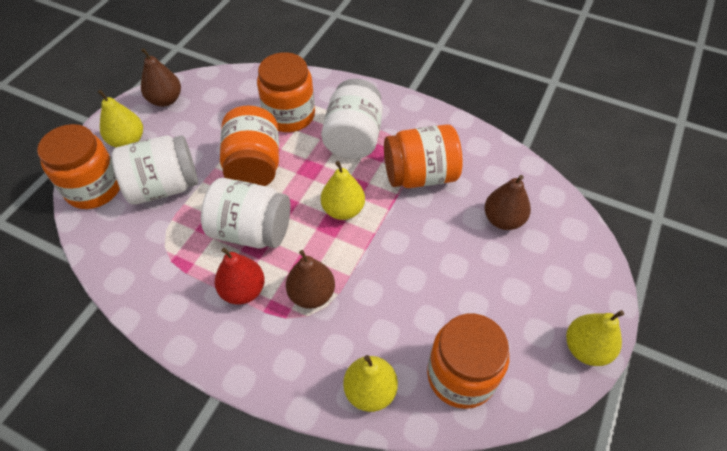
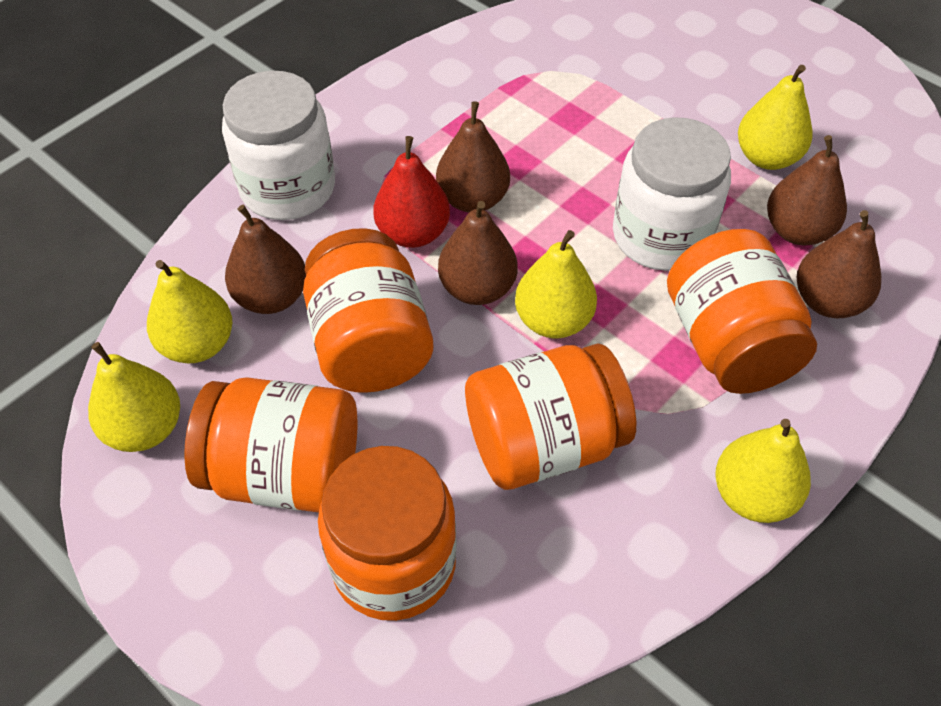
brown pear: 3 -> 5
white jar: 3 -> 2
yellow pear: 4 -> 5

